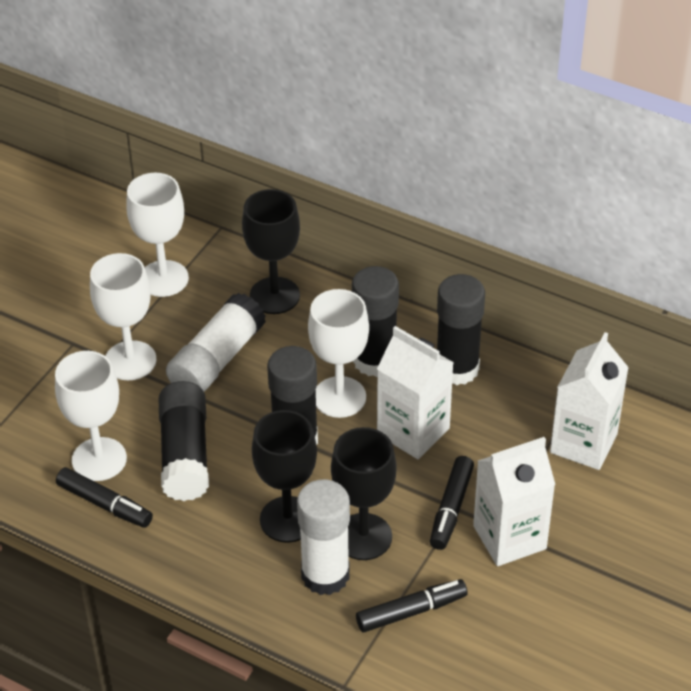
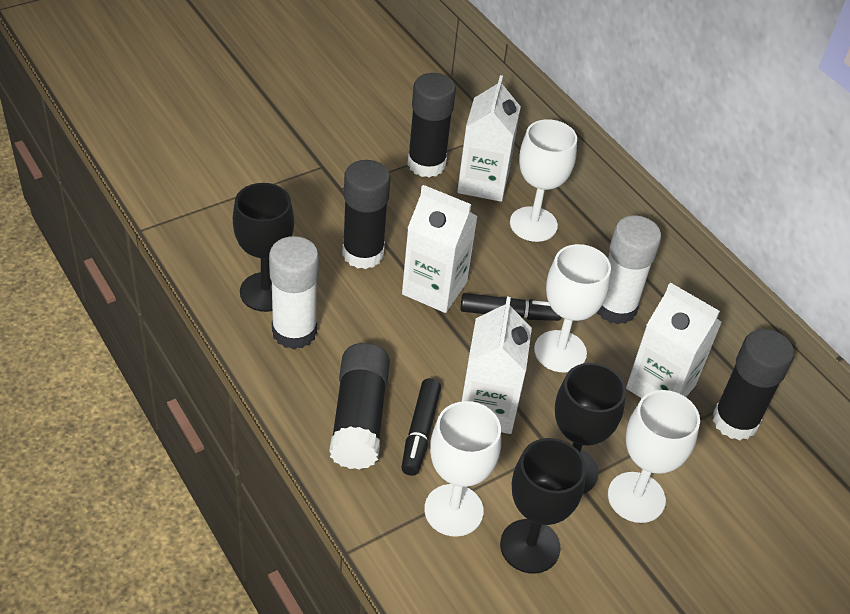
black marker: 3 -> 2
white carton: 3 -> 4

